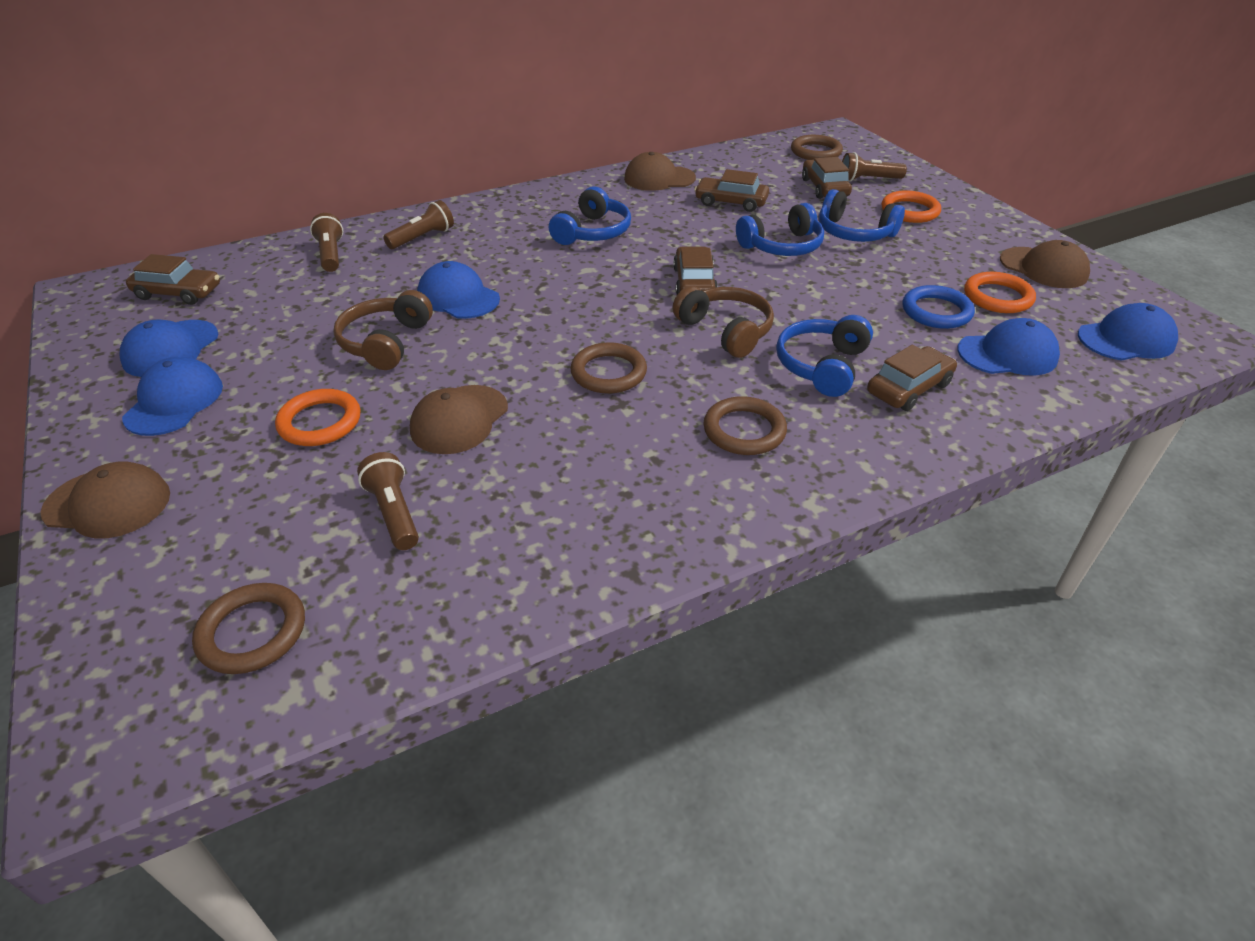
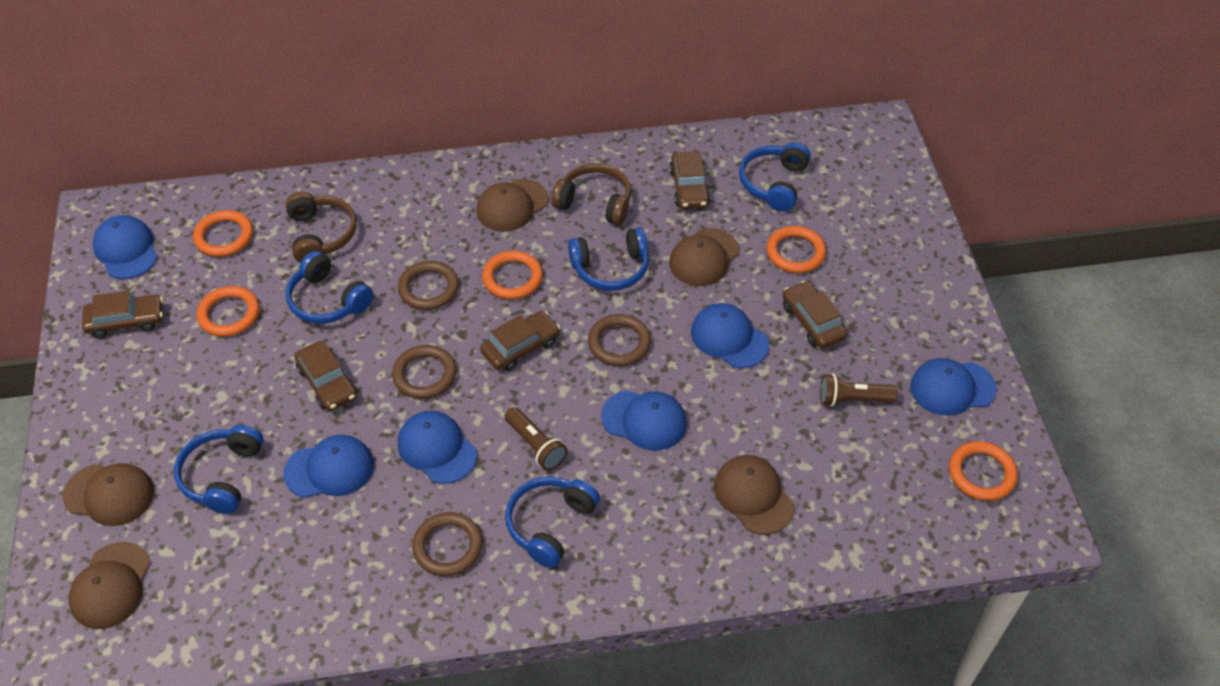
blue cap: 5 -> 6
blue headphones: 4 -> 5
blue ring: 1 -> 0
brown cap: 4 -> 5
brown flashlight: 4 -> 2
orange ring: 3 -> 5

